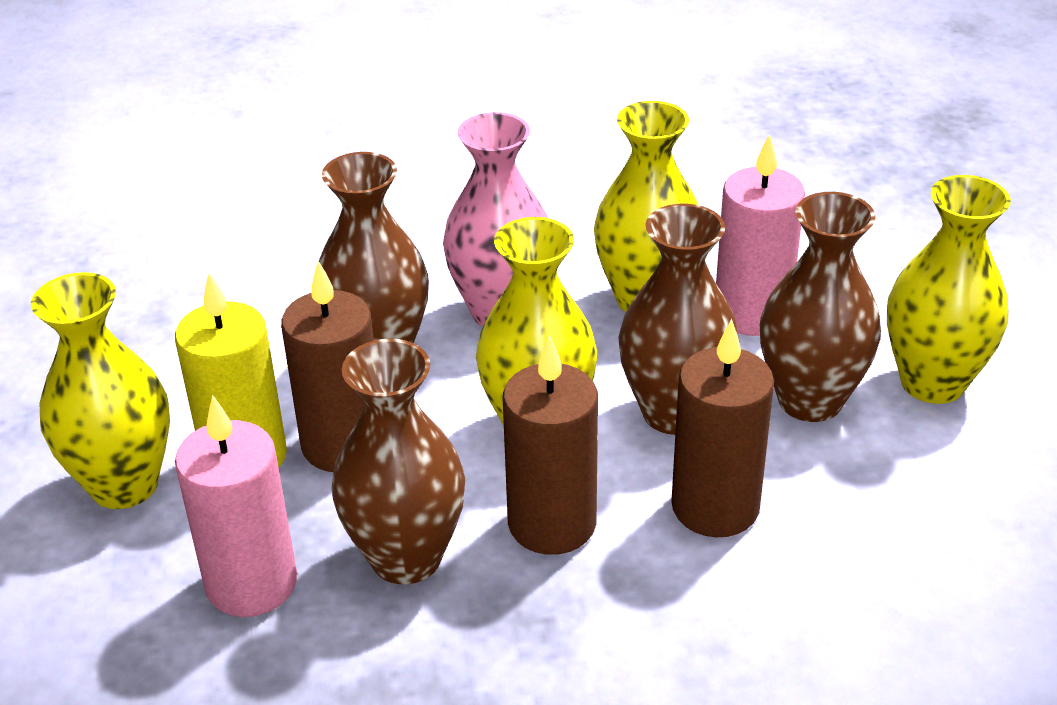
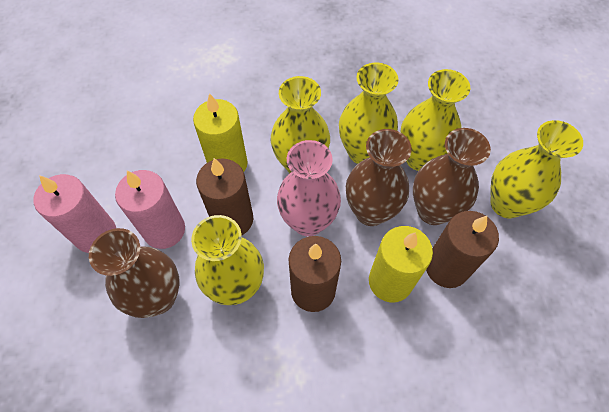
brown vase: 4 -> 3
yellow candle: 1 -> 2
yellow vase: 4 -> 5

